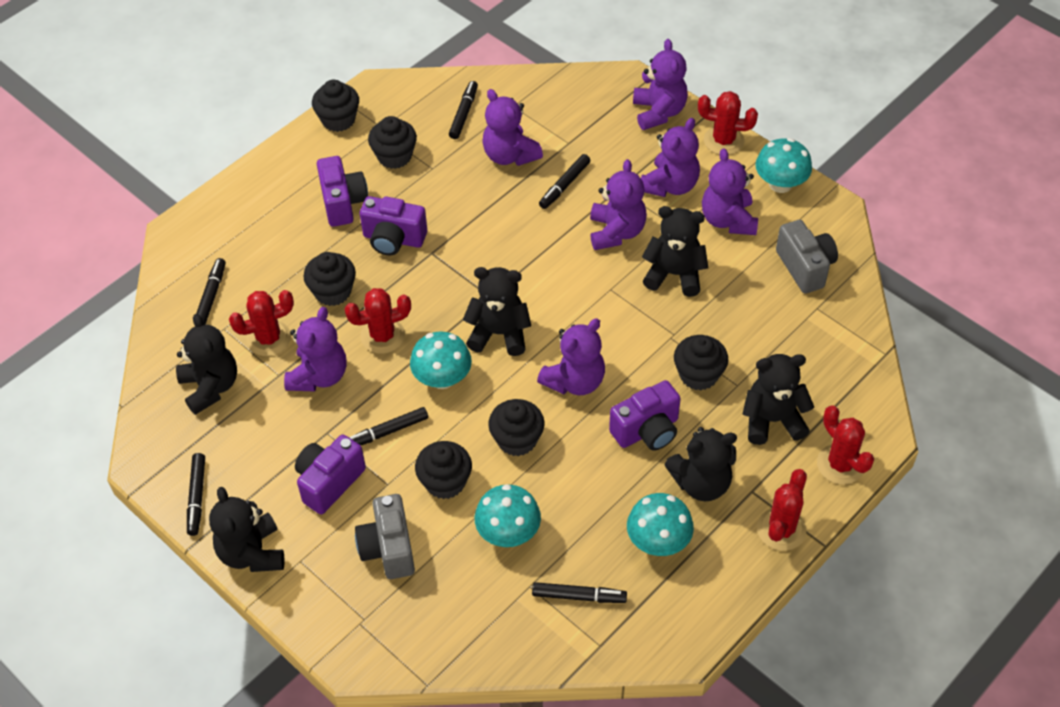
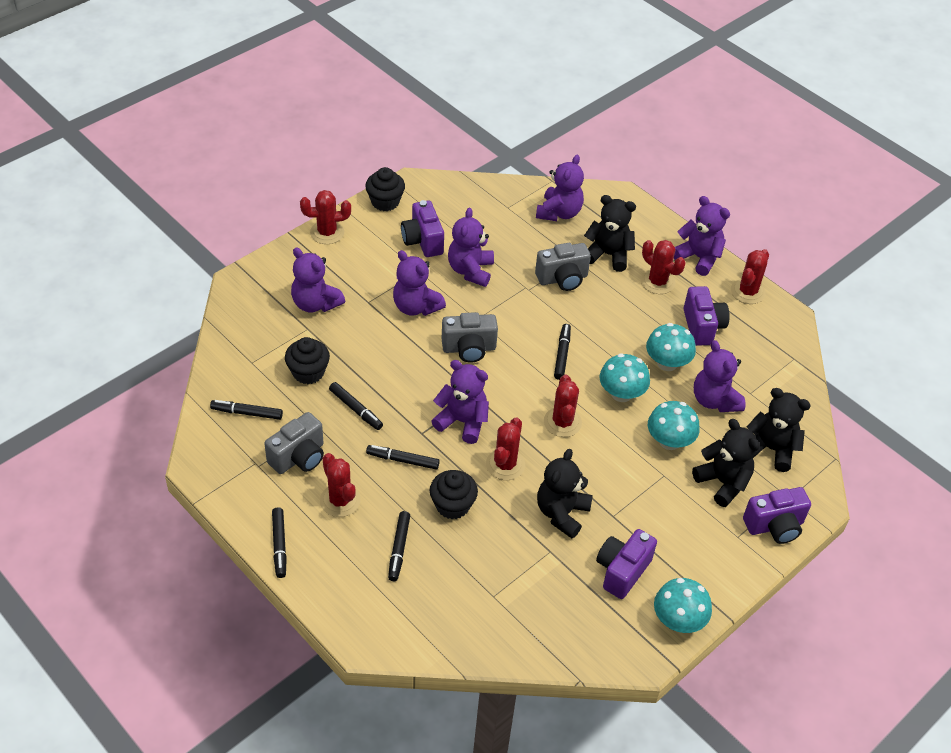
black cupcake: 6 -> 3
black teddy bear: 6 -> 4
grey camera: 2 -> 3
red cactus: 5 -> 6

